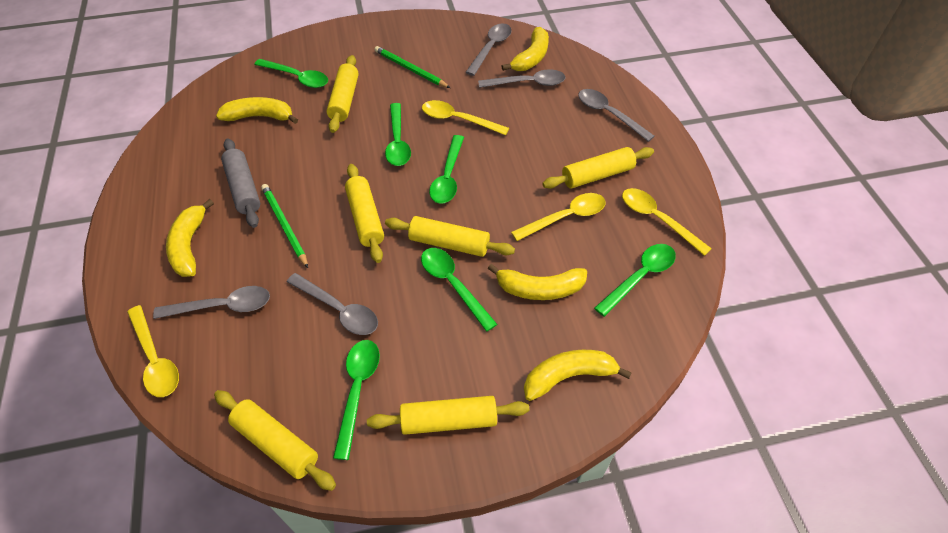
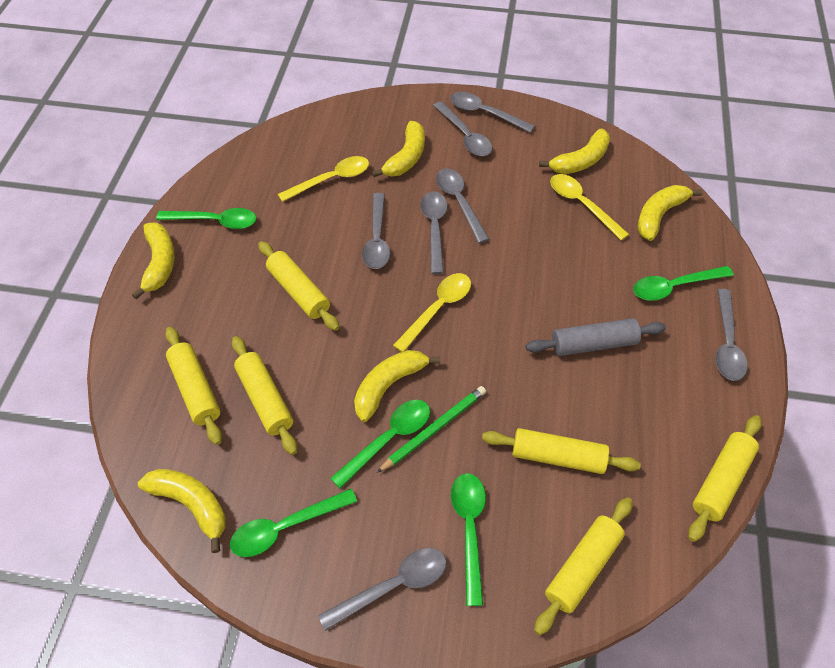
green pencil: 2 -> 1
green spoon: 6 -> 5
grey spoon: 5 -> 7
yellow banana: 5 -> 6
yellow spoon: 4 -> 3

